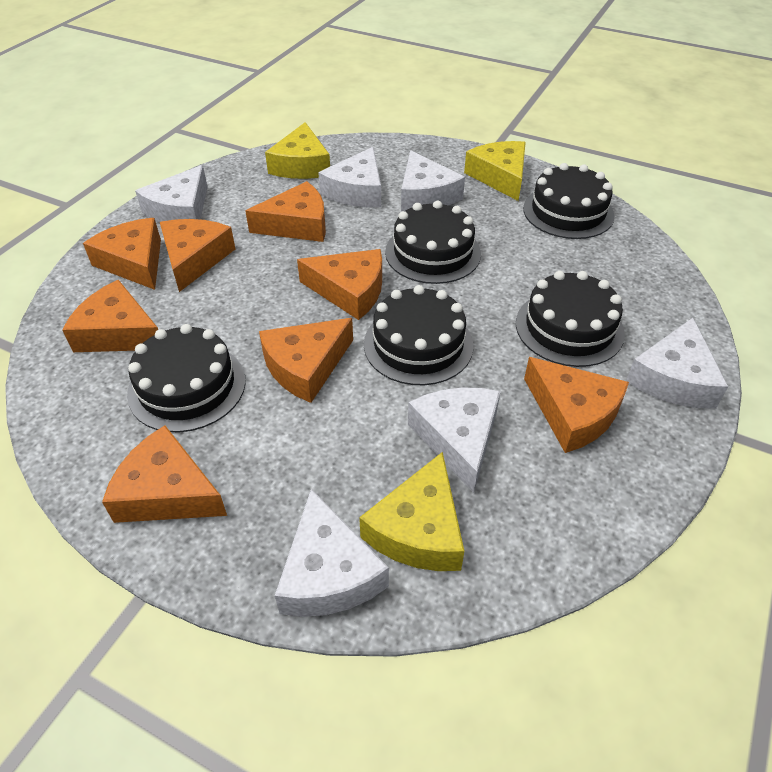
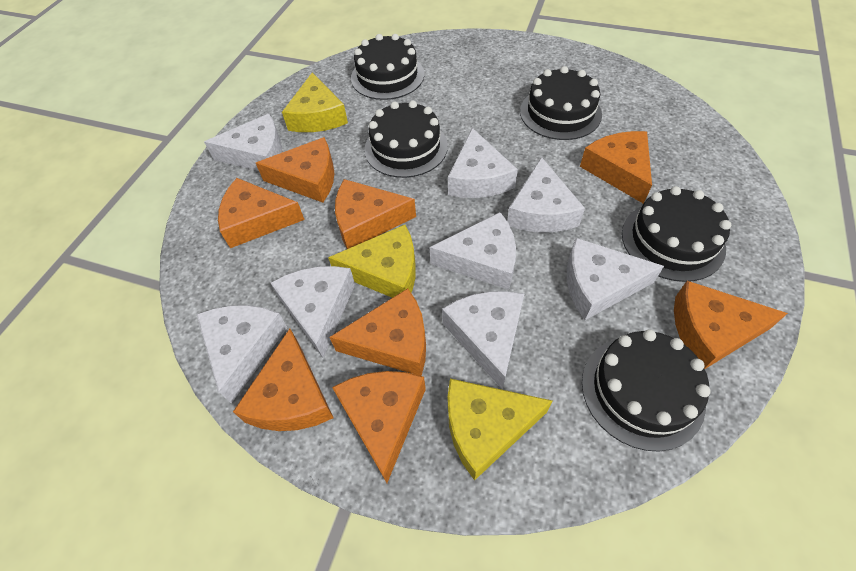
white cheese: 6 -> 8

